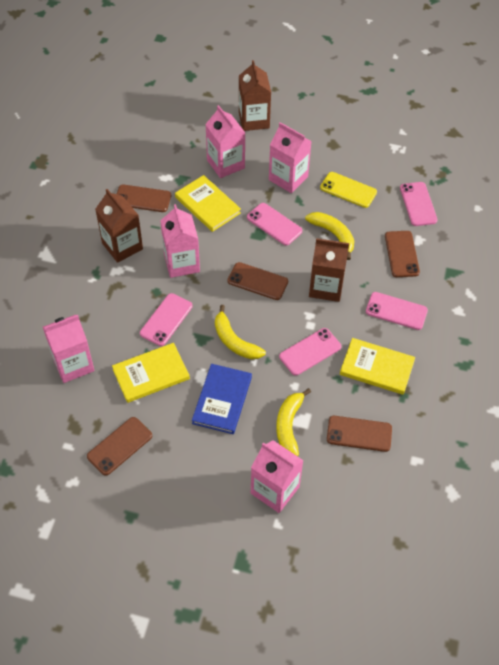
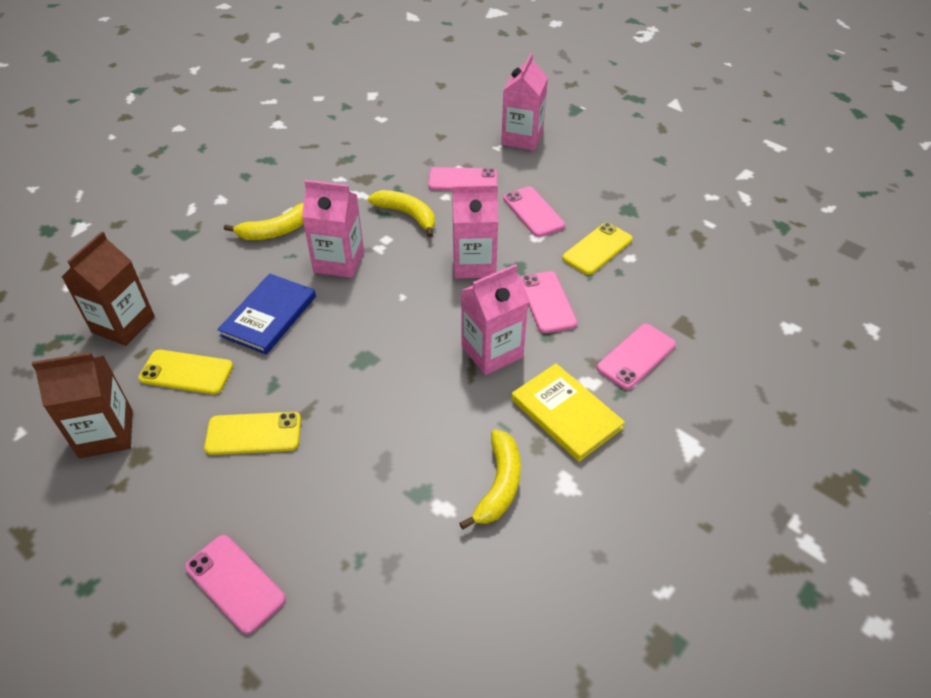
brown carton: 3 -> 2
brown phone: 5 -> 0
pink carton: 5 -> 4
yellow book: 3 -> 1
yellow phone: 1 -> 3

